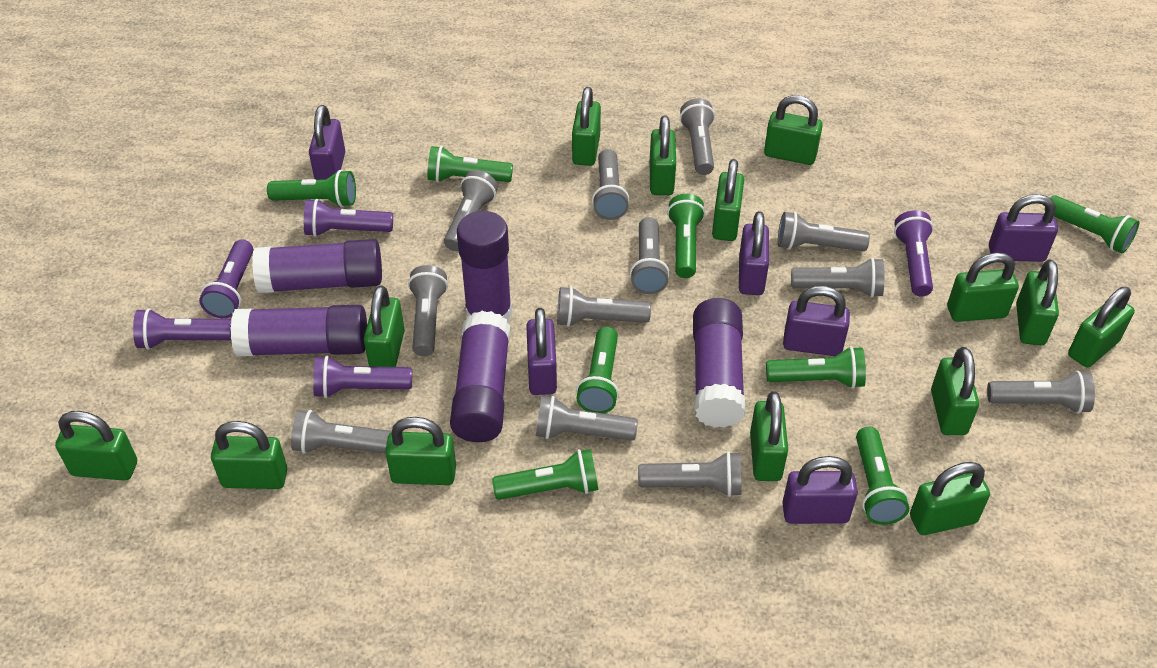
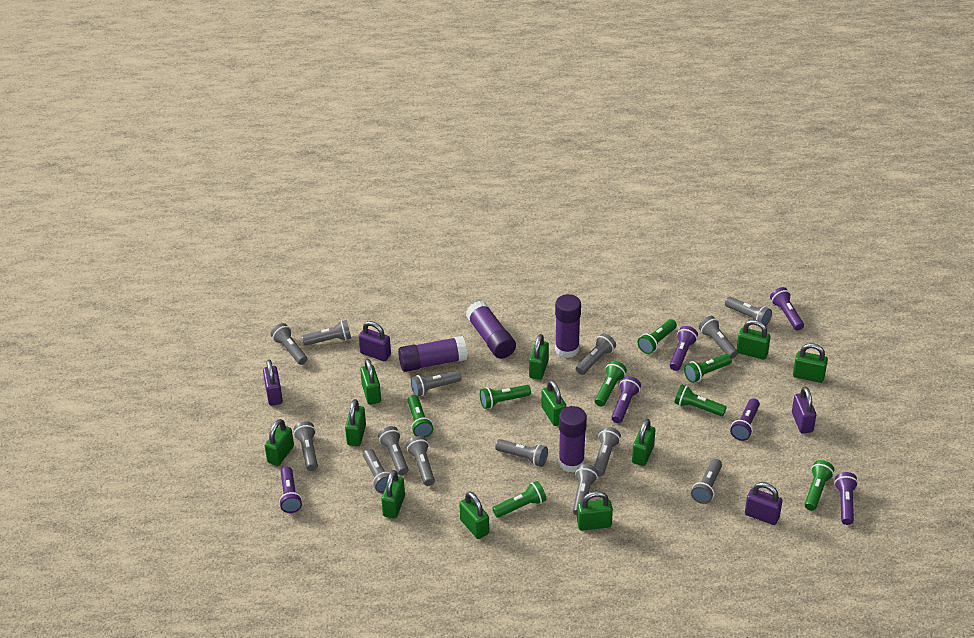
green padlock: 14 -> 11
grey flashlight: 12 -> 14
purple flashlight: 5 -> 6
purple glue stick: 5 -> 4
purple padlock: 6 -> 4

